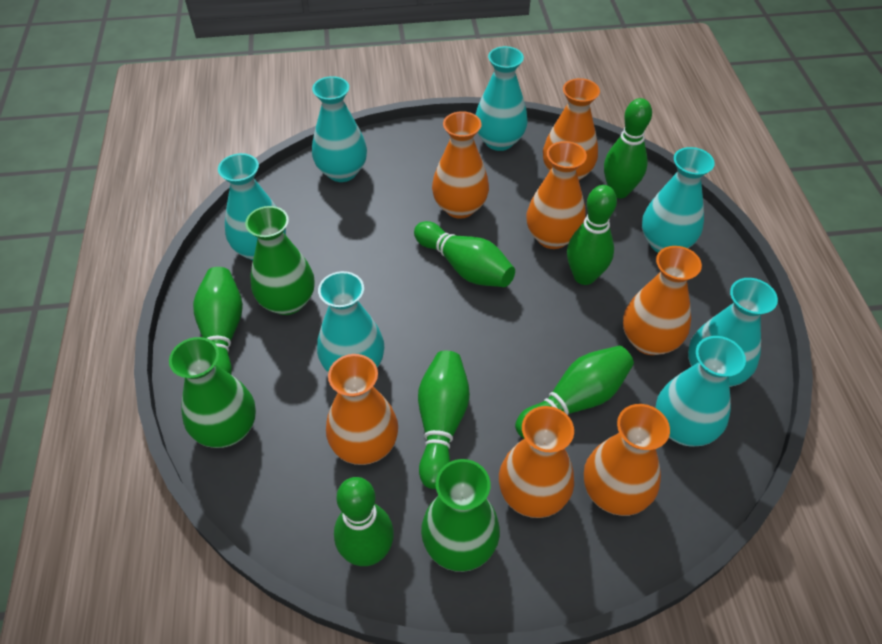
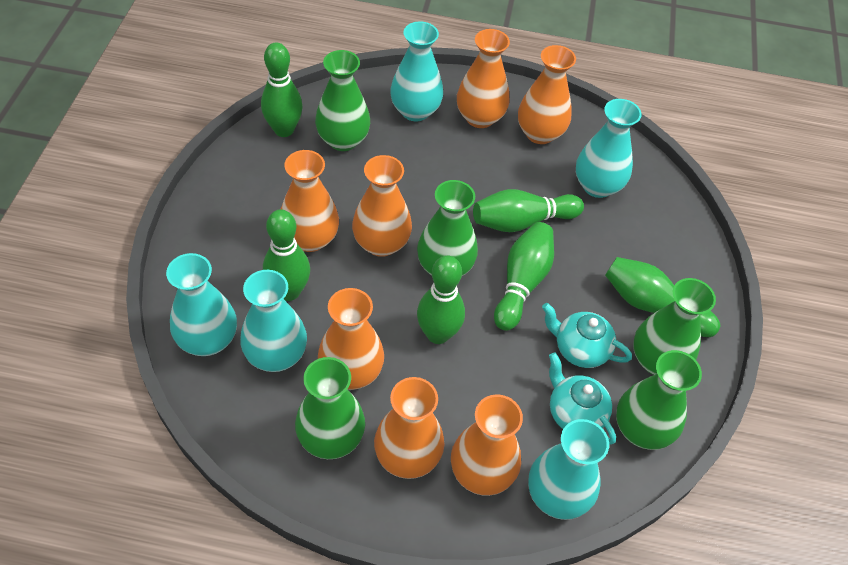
green bowling pin: 7 -> 6
green vase: 3 -> 5
turquoise teapot: 0 -> 2
turquoise vase: 7 -> 5

